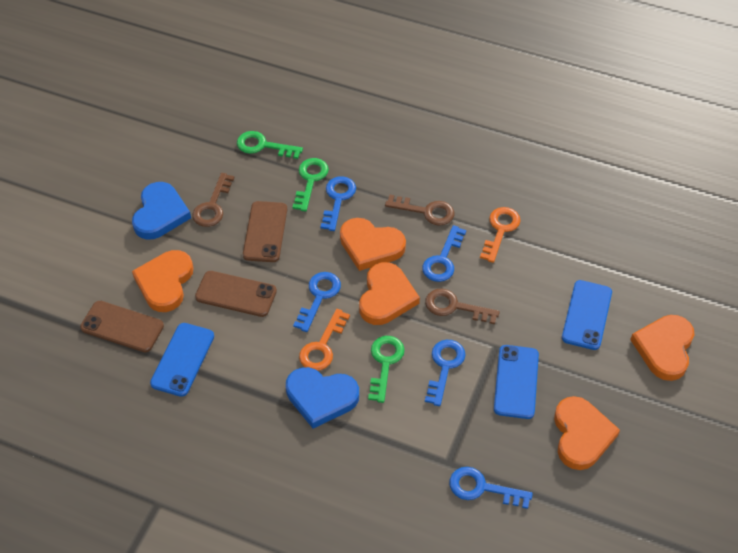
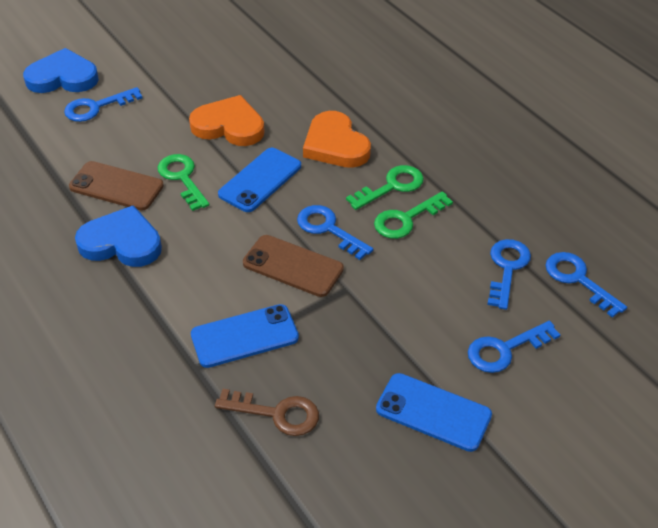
brown key: 3 -> 1
brown phone: 3 -> 2
orange heart: 5 -> 2
orange key: 2 -> 0

